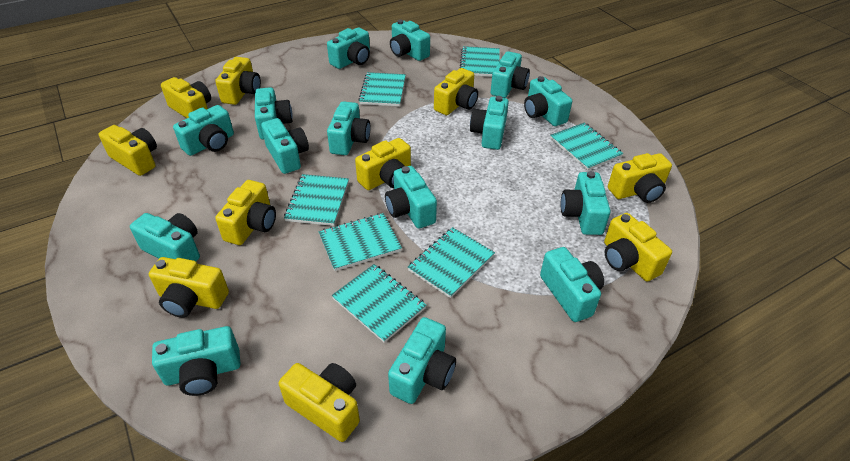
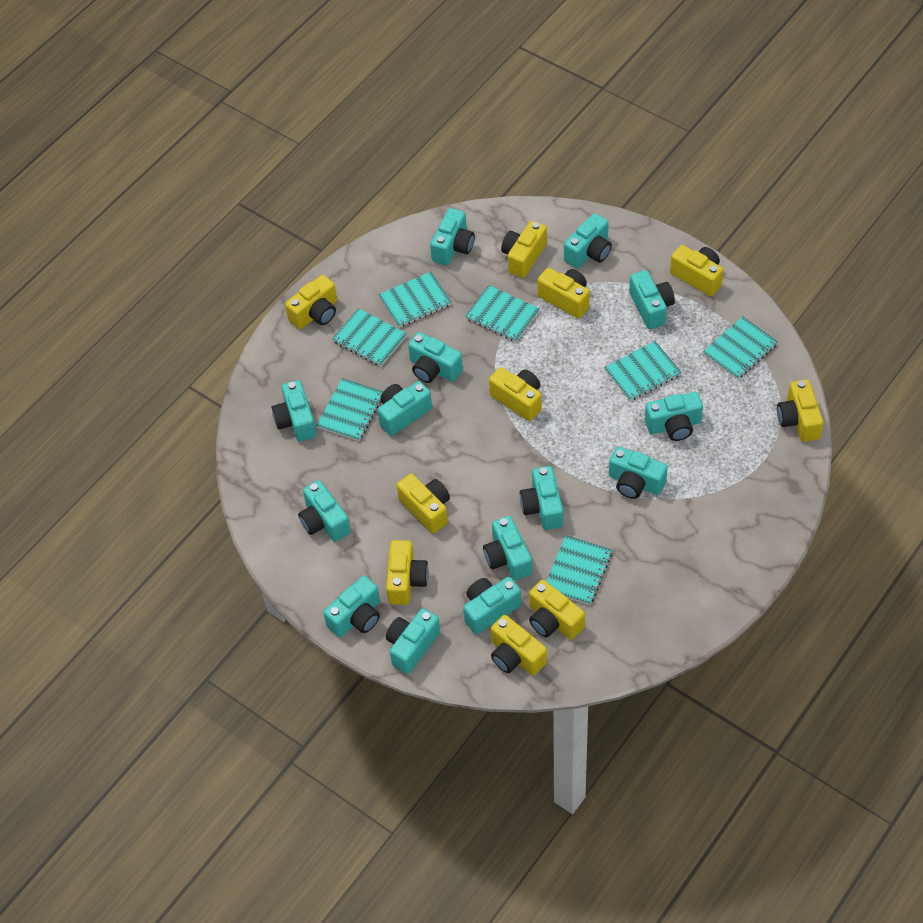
turquoise camera: 15 -> 14

